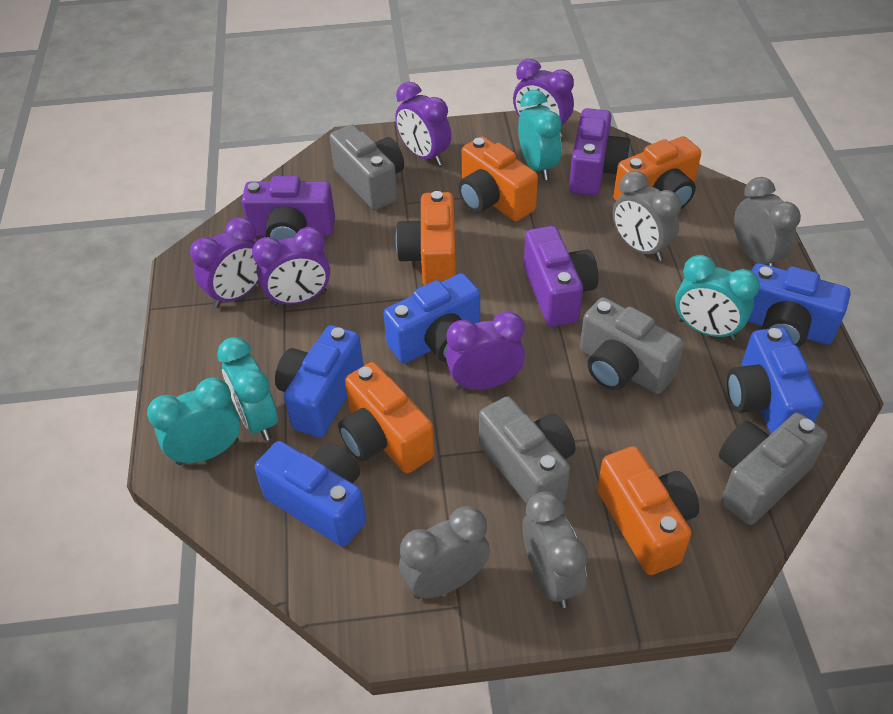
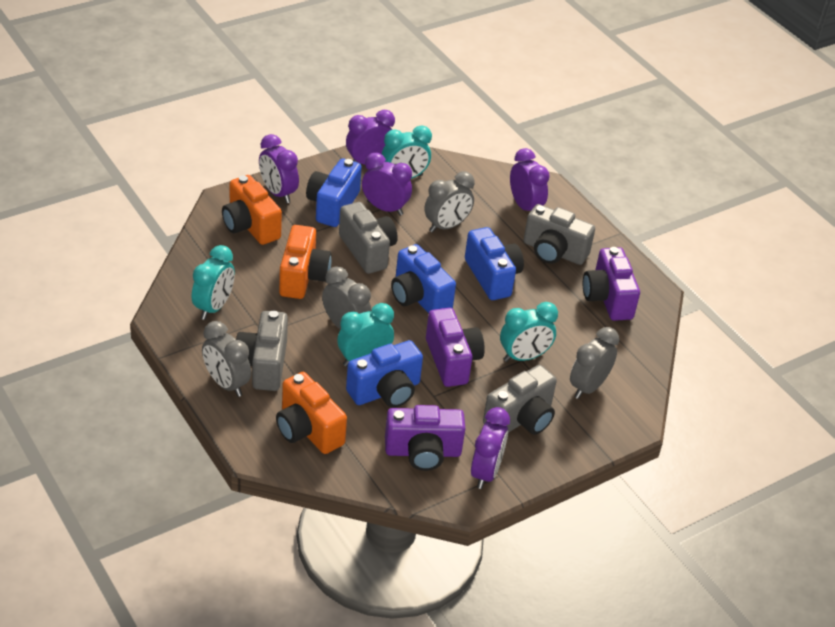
blue camera: 5 -> 4
orange camera: 5 -> 3

